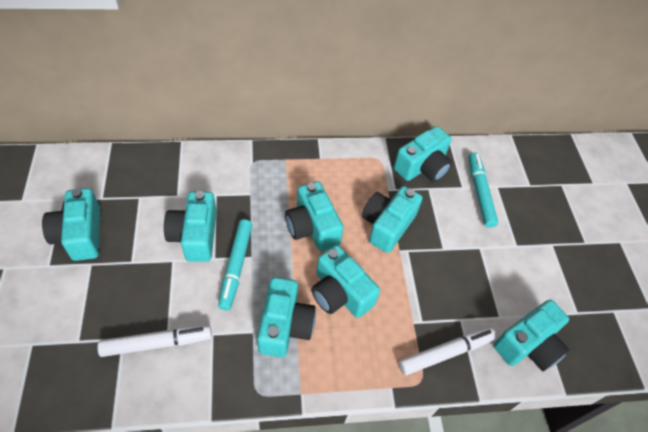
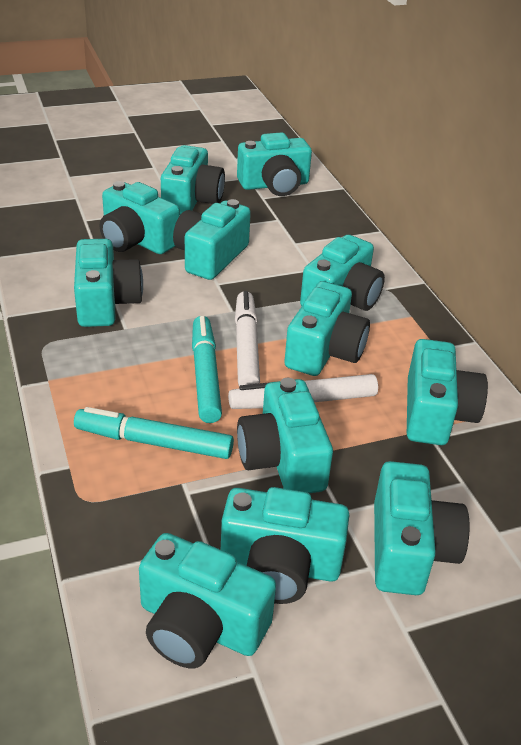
turquoise camera: 8 -> 12

